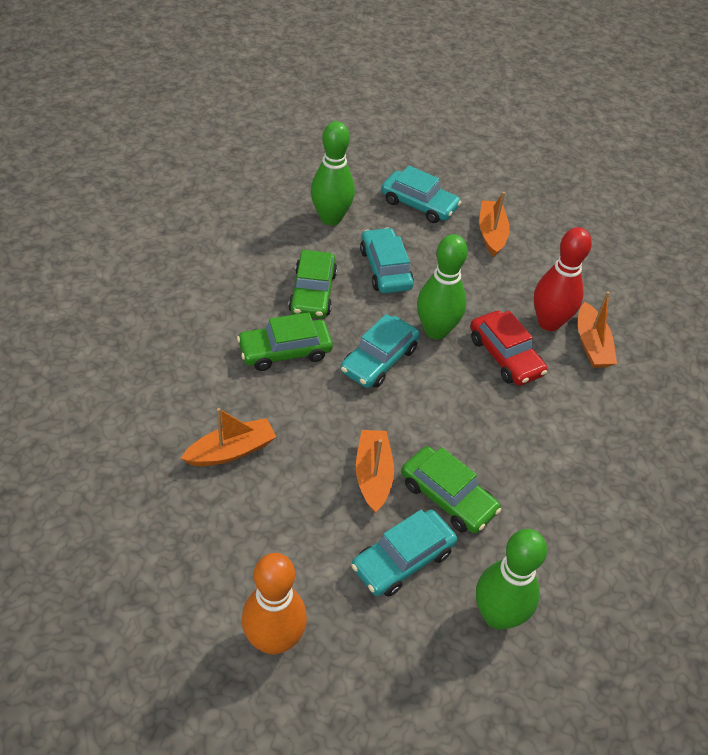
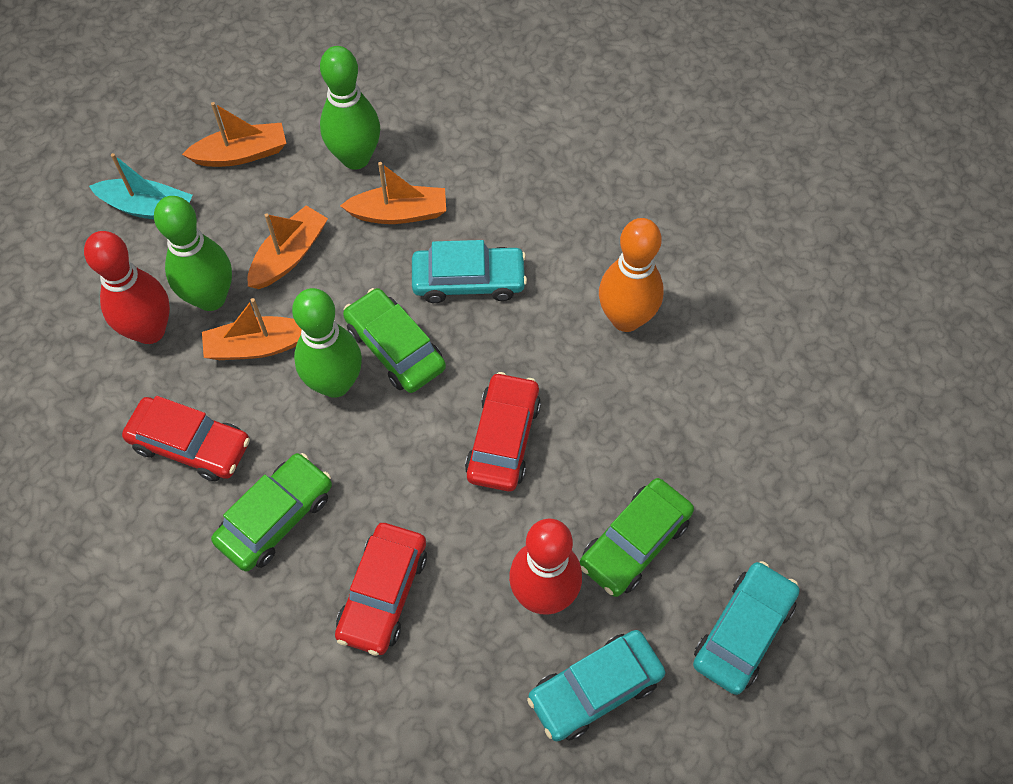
red bowling pin: 1 -> 2
red car: 1 -> 3
turquoise boat: 0 -> 1
turquoise car: 4 -> 3

